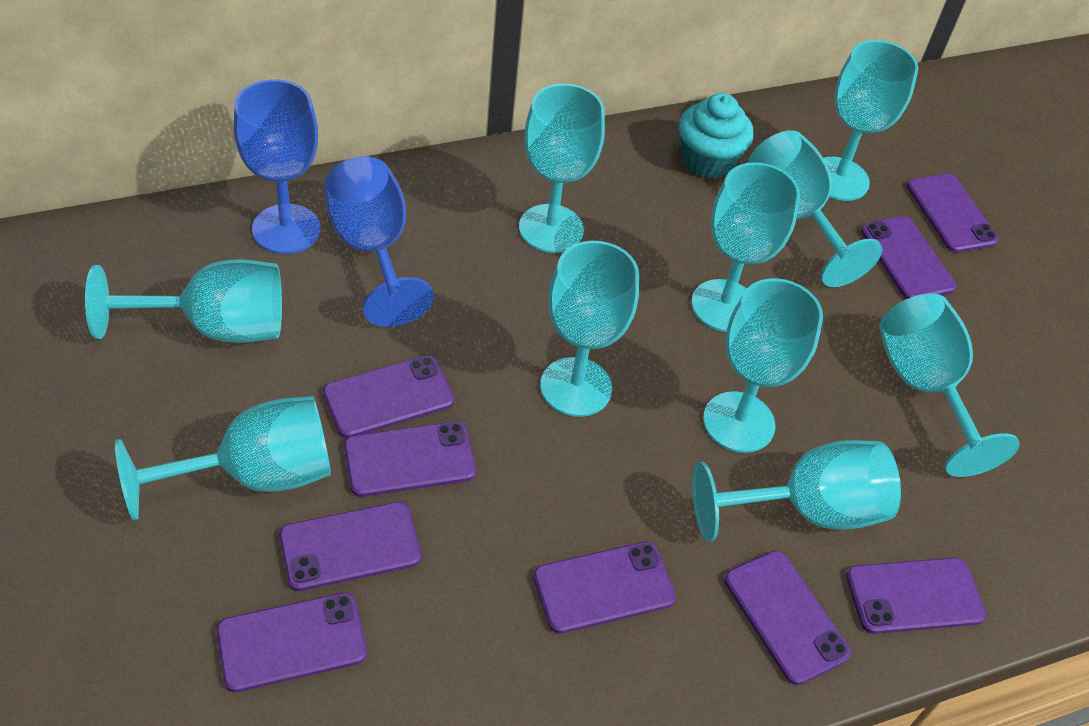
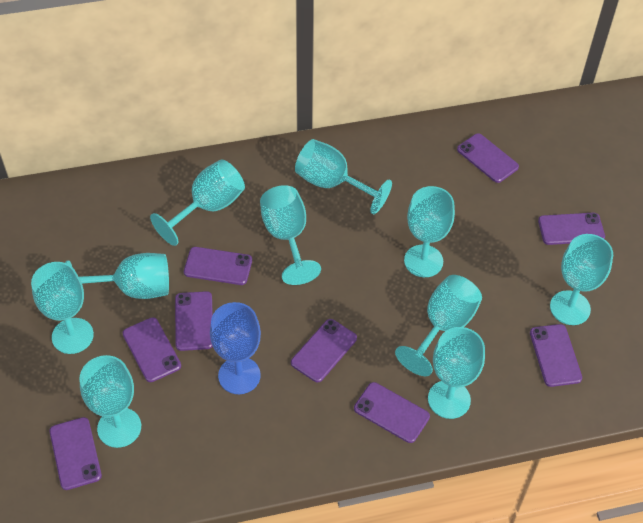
blue goblet: 2 -> 1
turquoise cupcake: 1 -> 0

